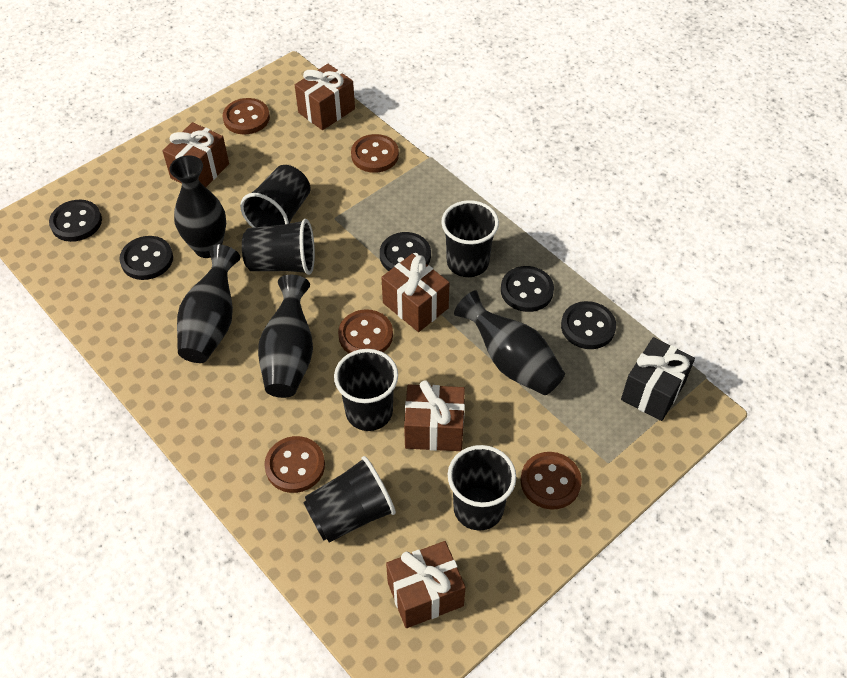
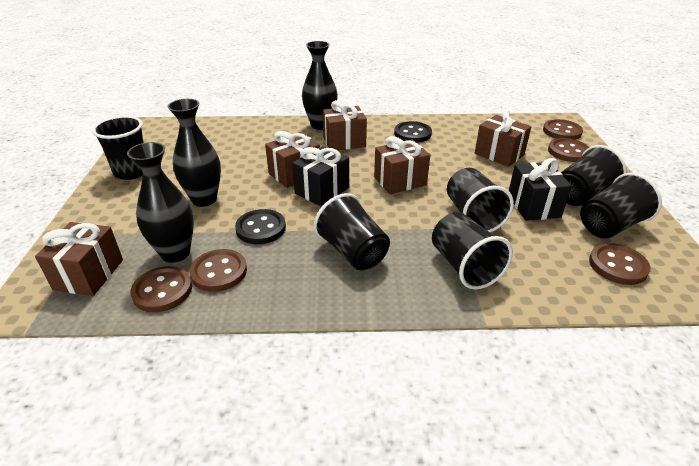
black button: 5 -> 2
black gift: 1 -> 2
black vase: 4 -> 3

